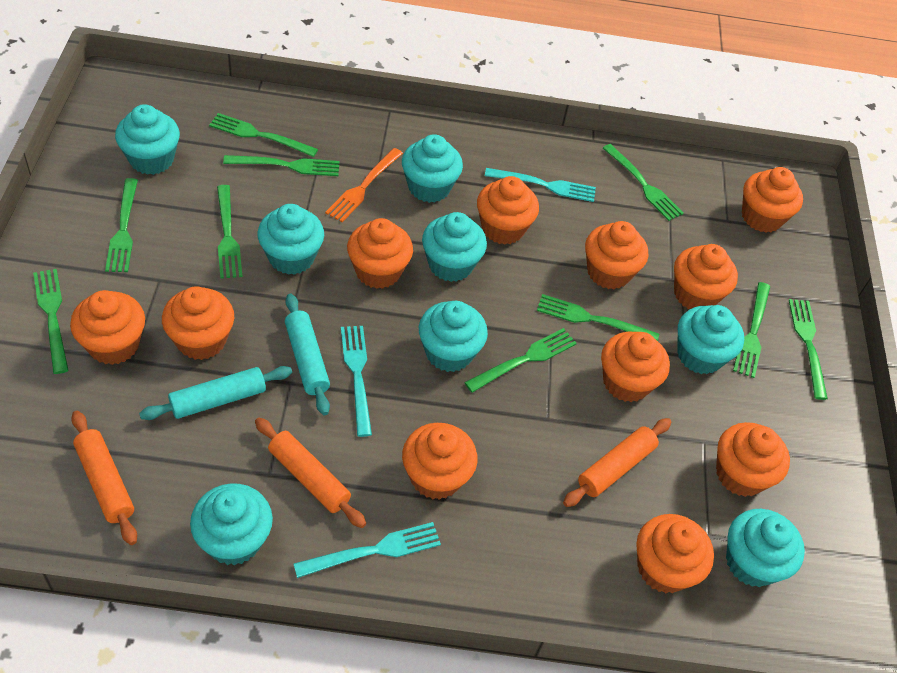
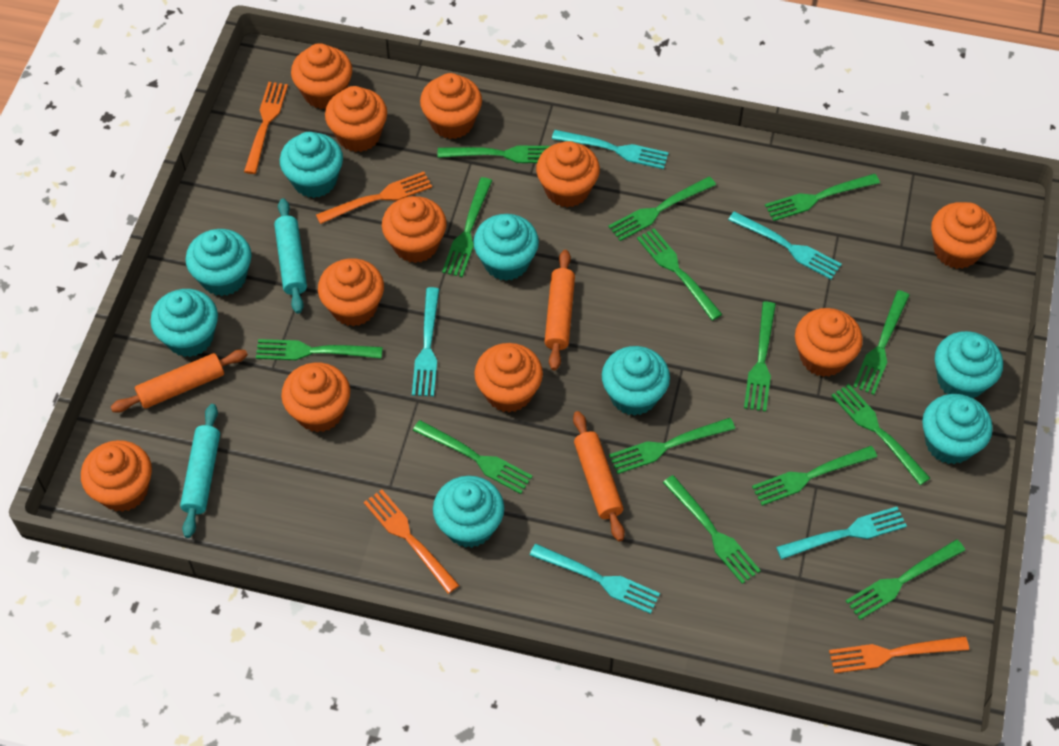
green fork: 10 -> 14
orange fork: 1 -> 4
turquoise fork: 3 -> 5

